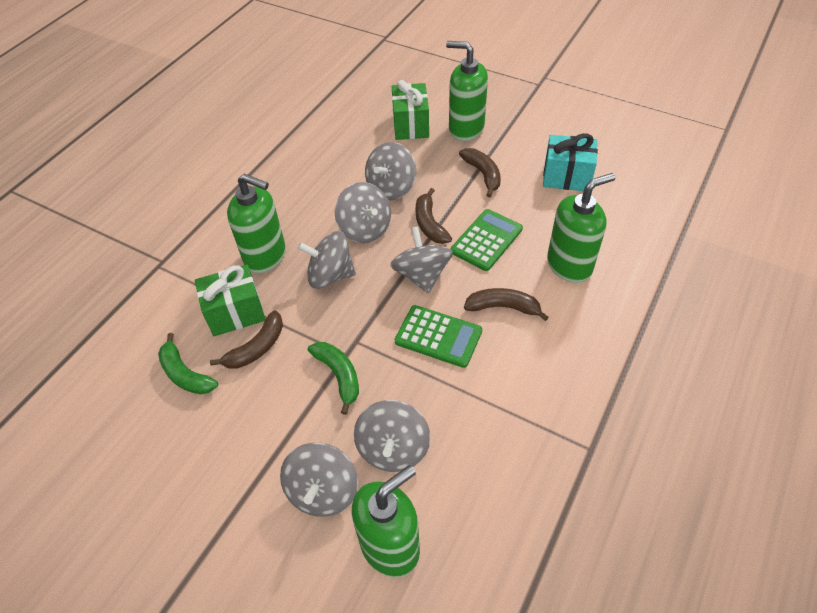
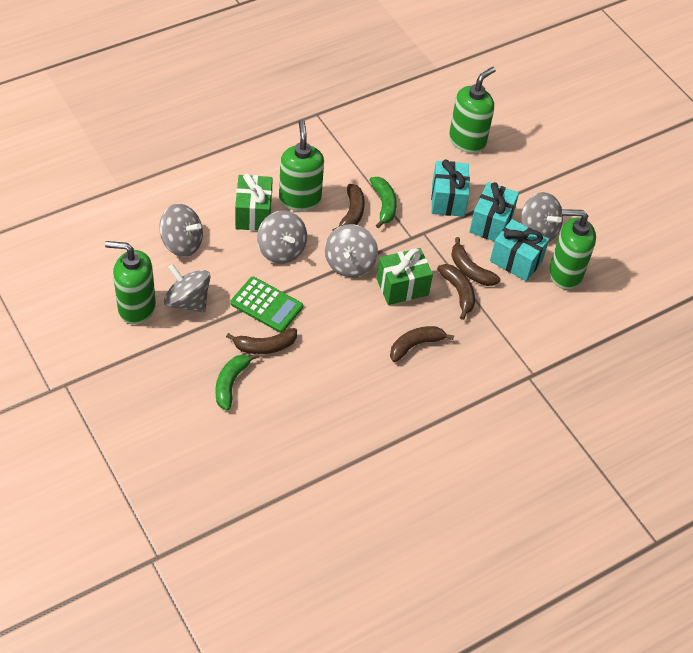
brown banana: 4 -> 5
green calculator: 2 -> 1
grey spinning top: 6 -> 5
turquoise gift: 1 -> 3

